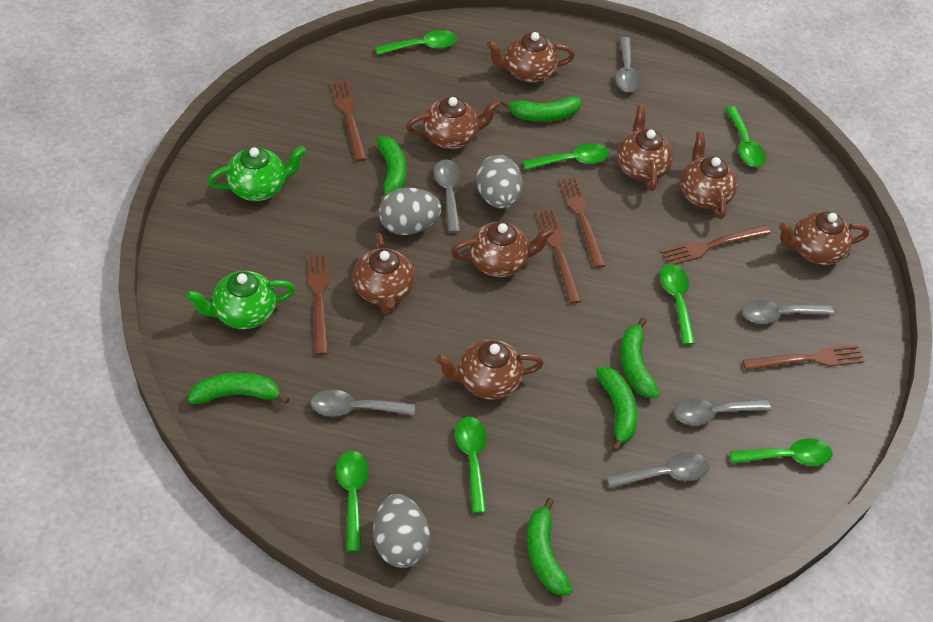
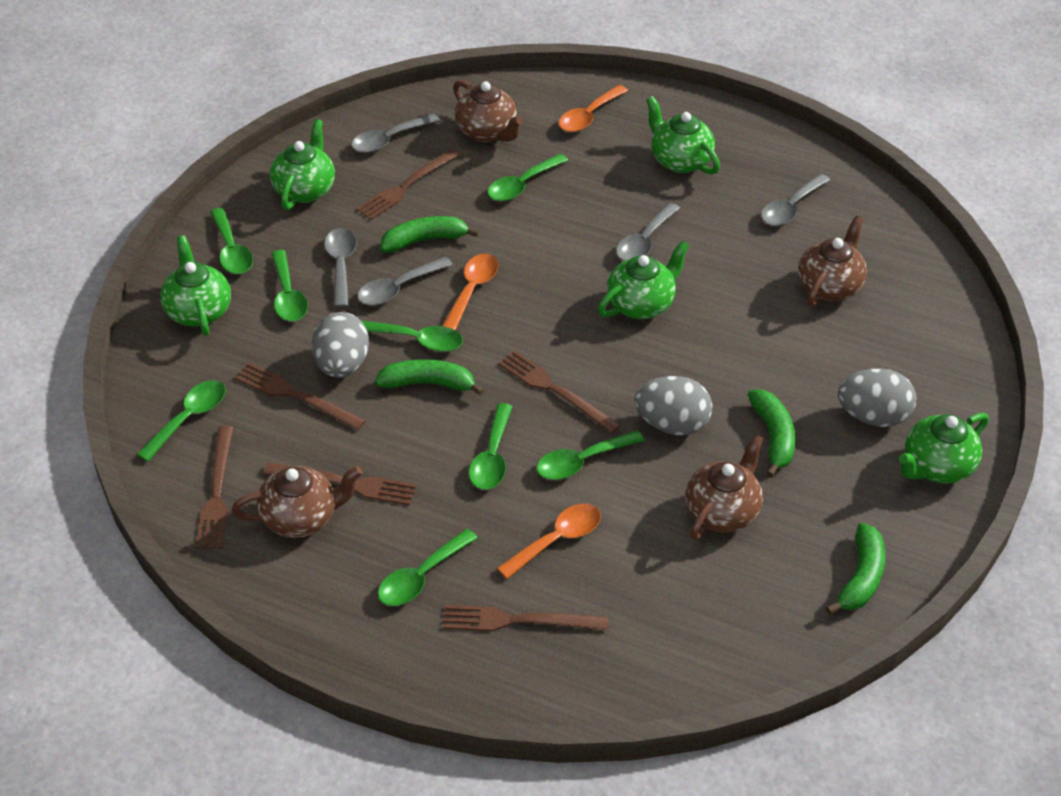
brown teapot: 8 -> 4
green banana: 6 -> 4
green spoon: 7 -> 8
green teapot: 2 -> 5
grey spoon: 6 -> 5
orange spoon: 0 -> 3

